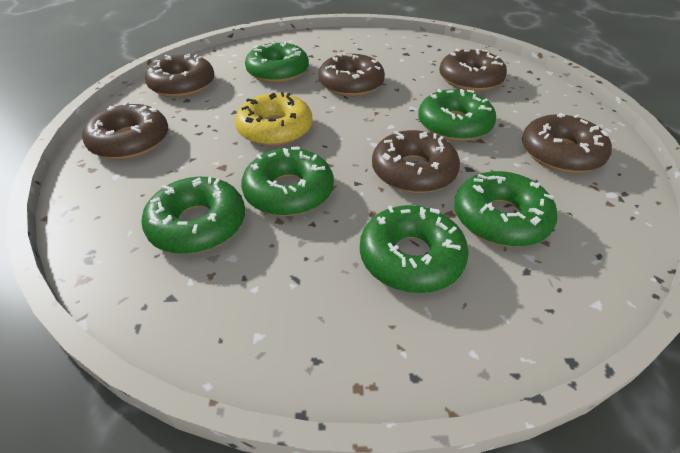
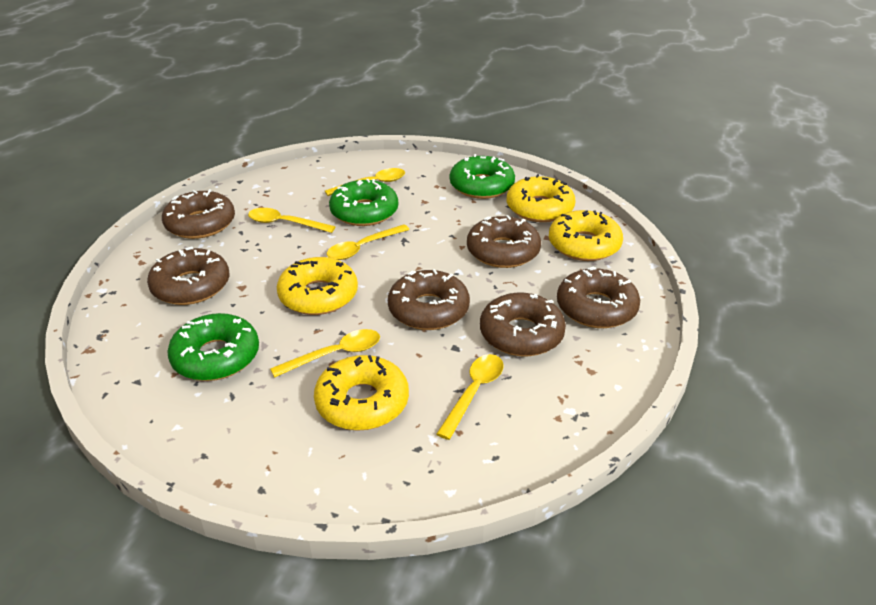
green donut: 6 -> 3
yellow donut: 1 -> 4
yellow spoon: 0 -> 5

